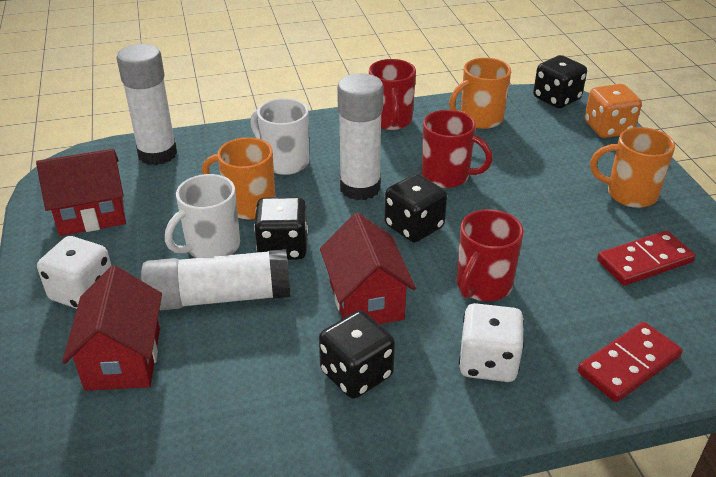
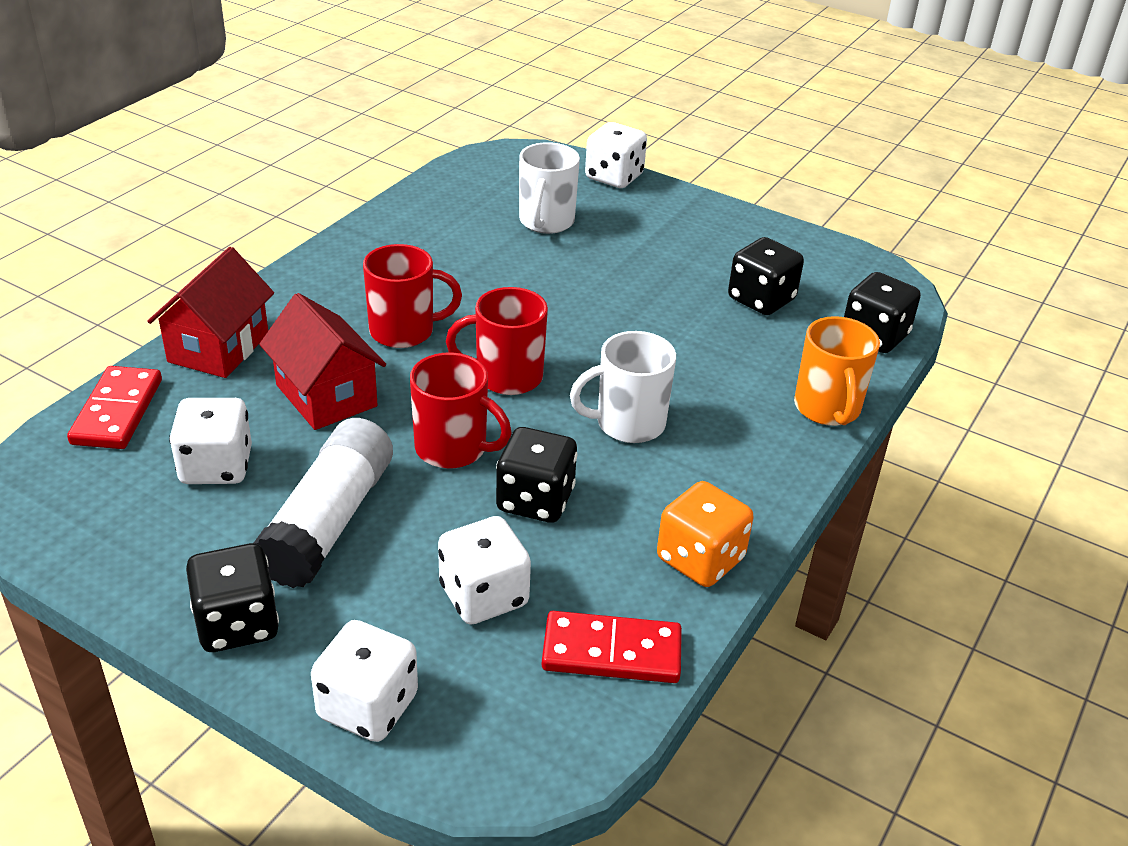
orange mug: 3 -> 1
red house: 3 -> 2
white dice: 2 -> 4
white glue stick: 3 -> 1

